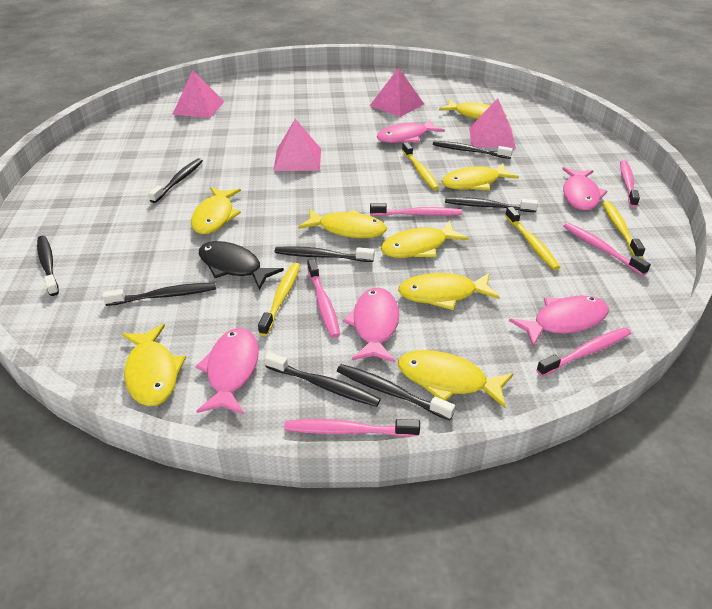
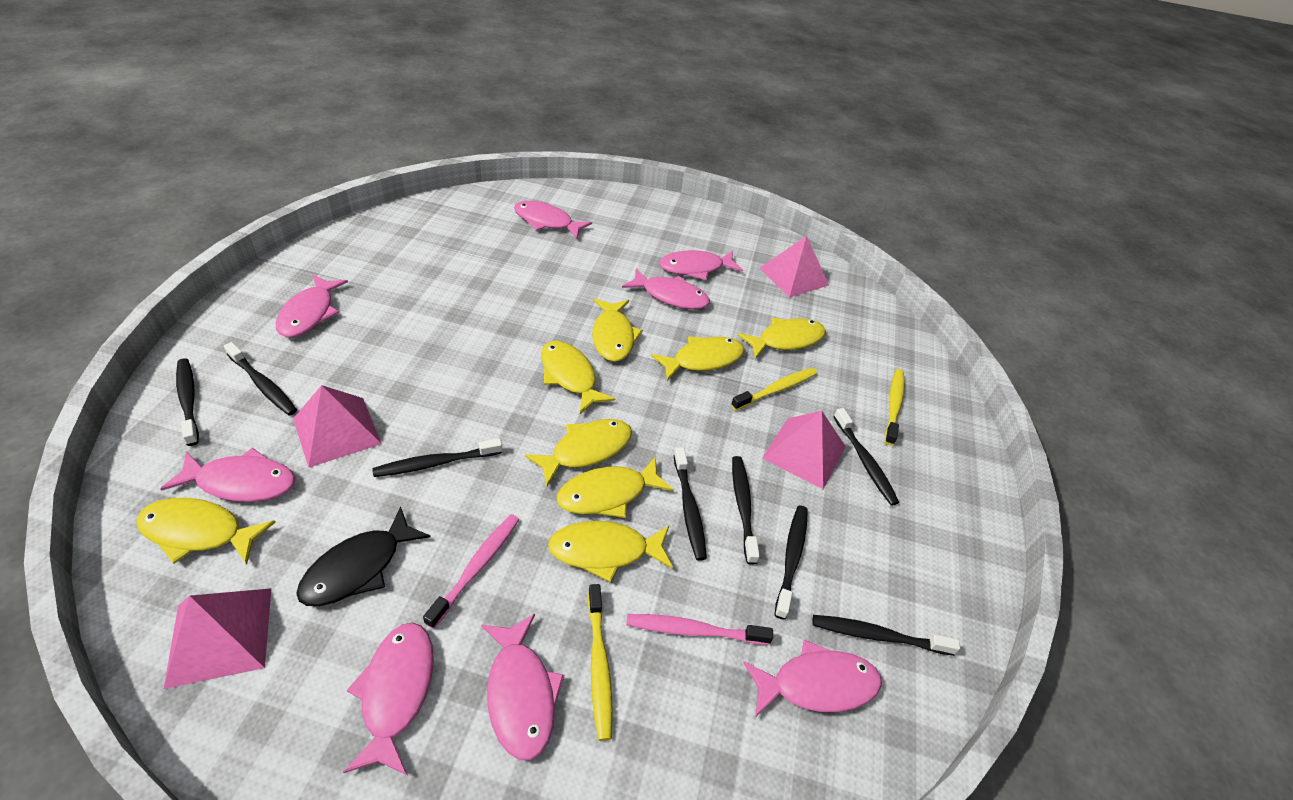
pink fish: 5 -> 8
pink toothbrush: 6 -> 2
yellow toothbrush: 4 -> 3

